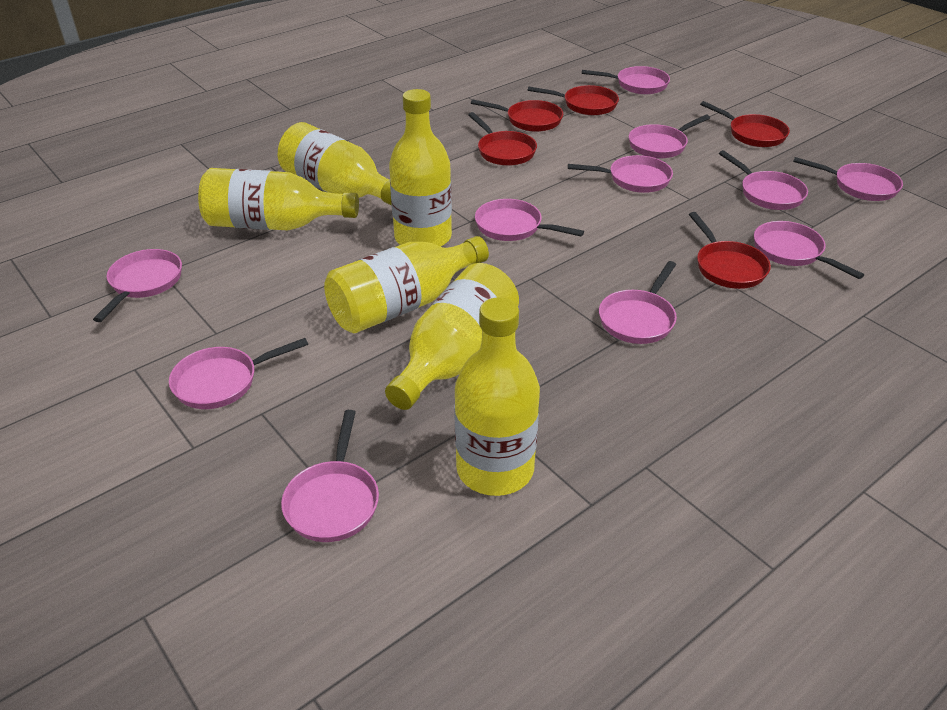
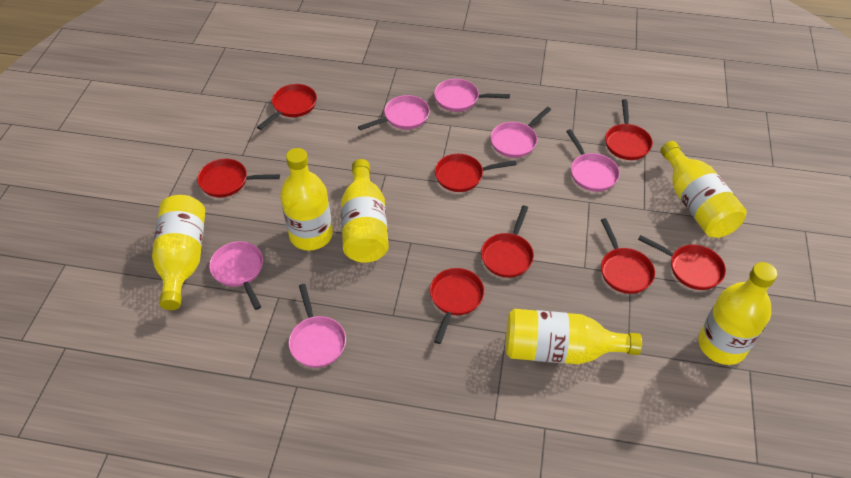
pink pan: 11 -> 6
red pan: 5 -> 8

